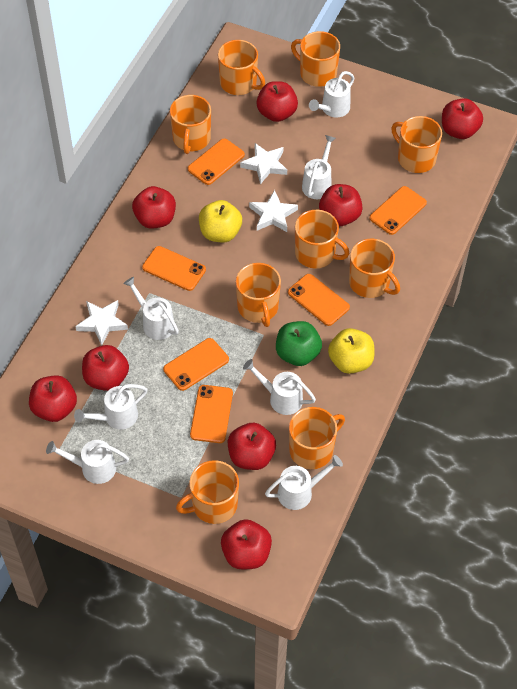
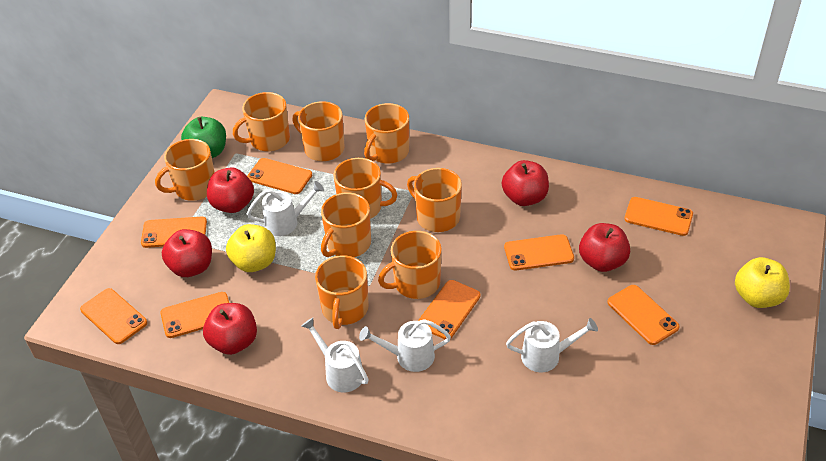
orange phone: 6 -> 8
red apple: 8 -> 5
white star: 3 -> 0
white watering can: 7 -> 4

